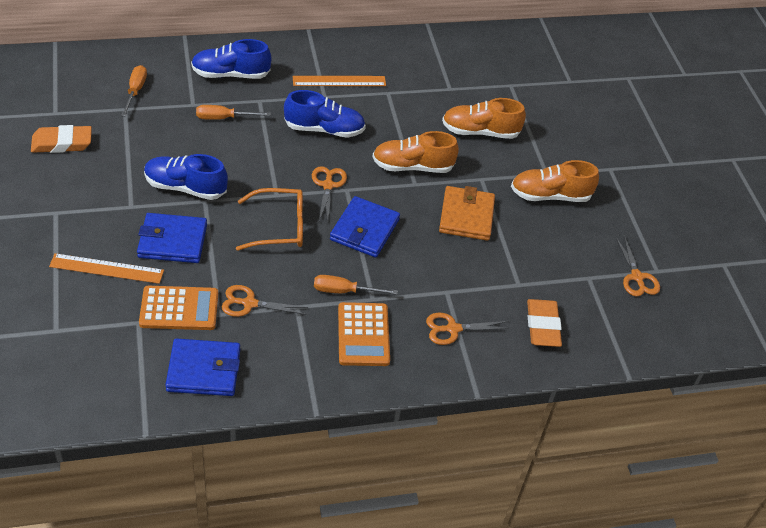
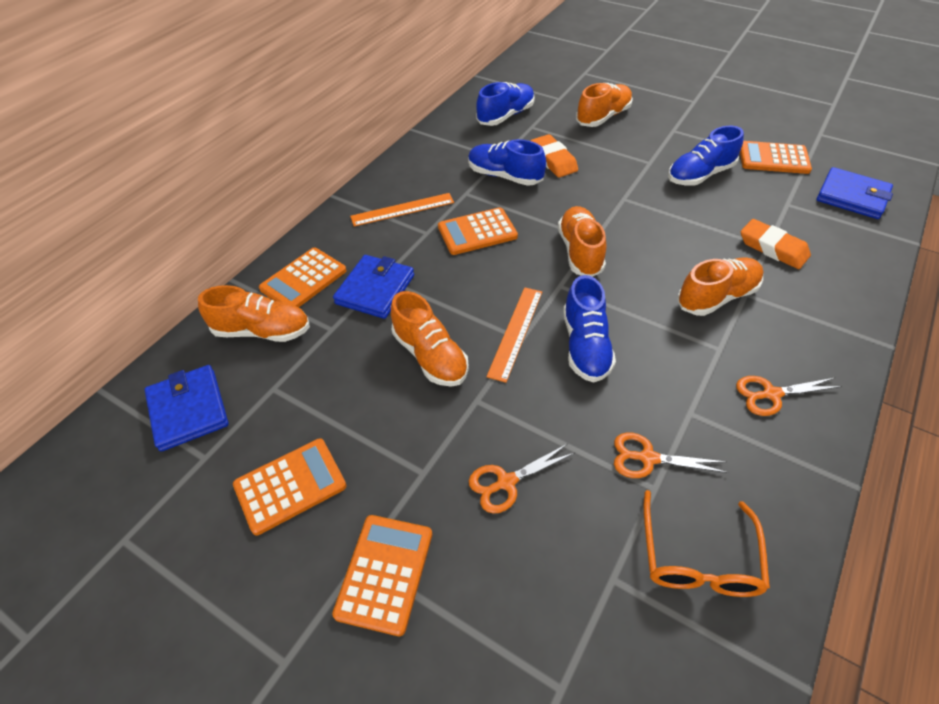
blue shoe: 3 -> 4
orange calculator: 2 -> 5
orange scissors: 4 -> 3
orange screwdriver: 3 -> 0
orange shoe: 3 -> 5
orange wallet: 1 -> 0

